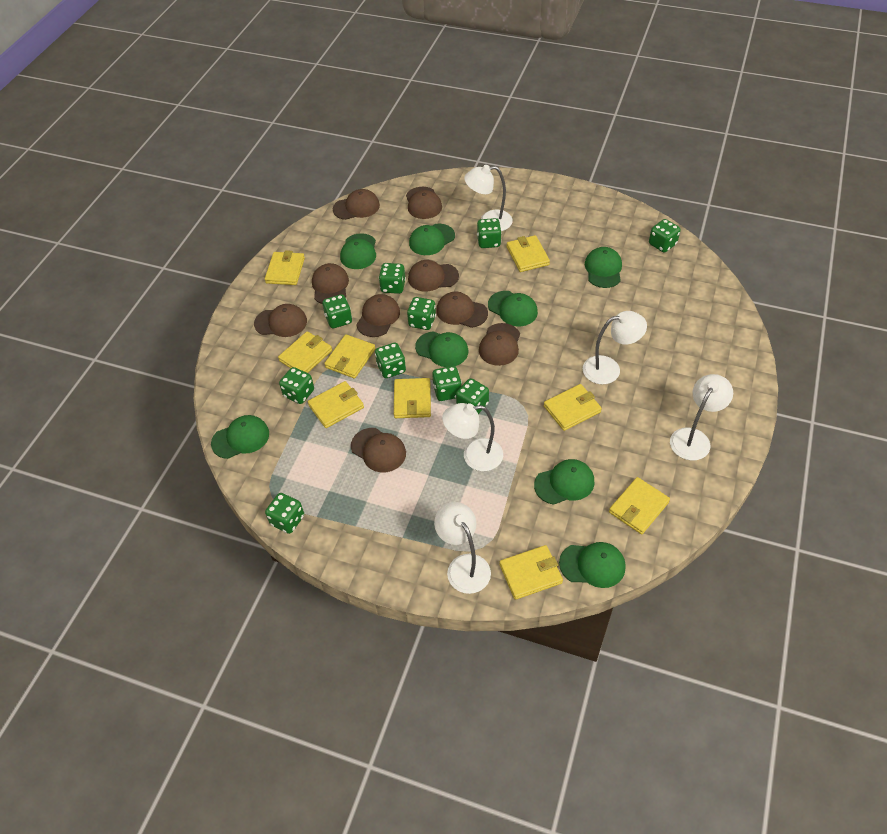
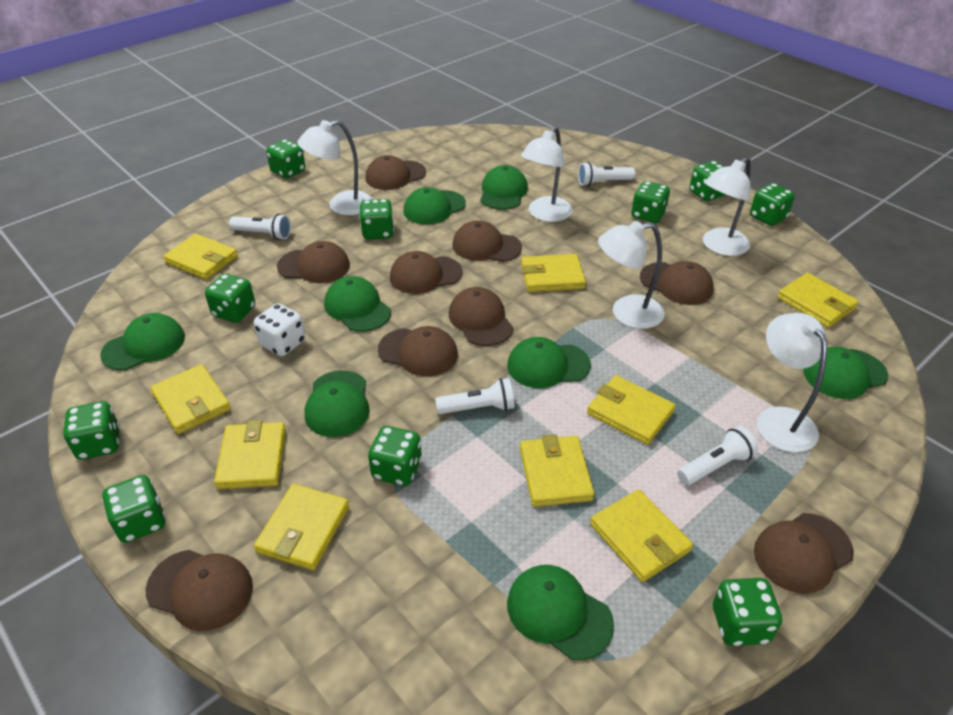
white dice: 0 -> 1
white flashlight: 0 -> 4

